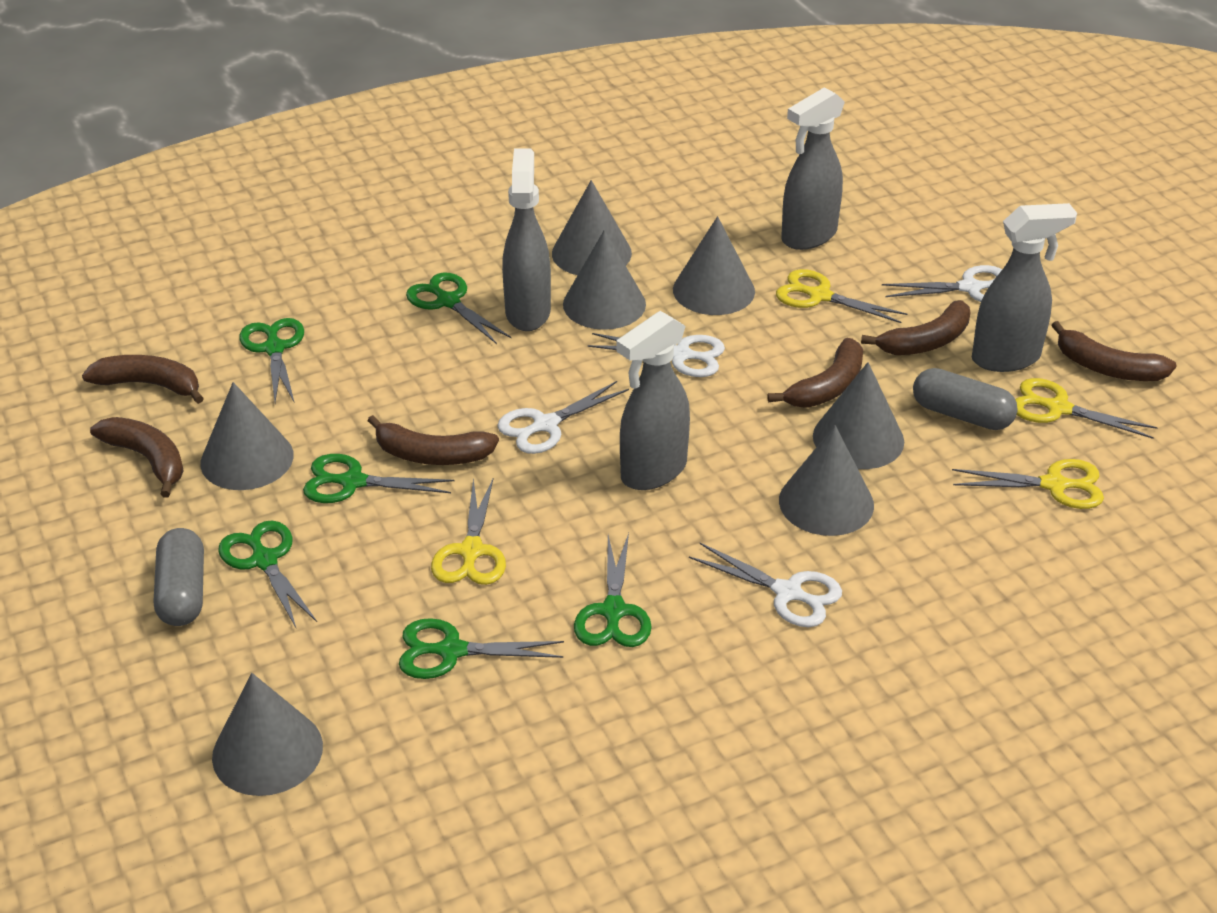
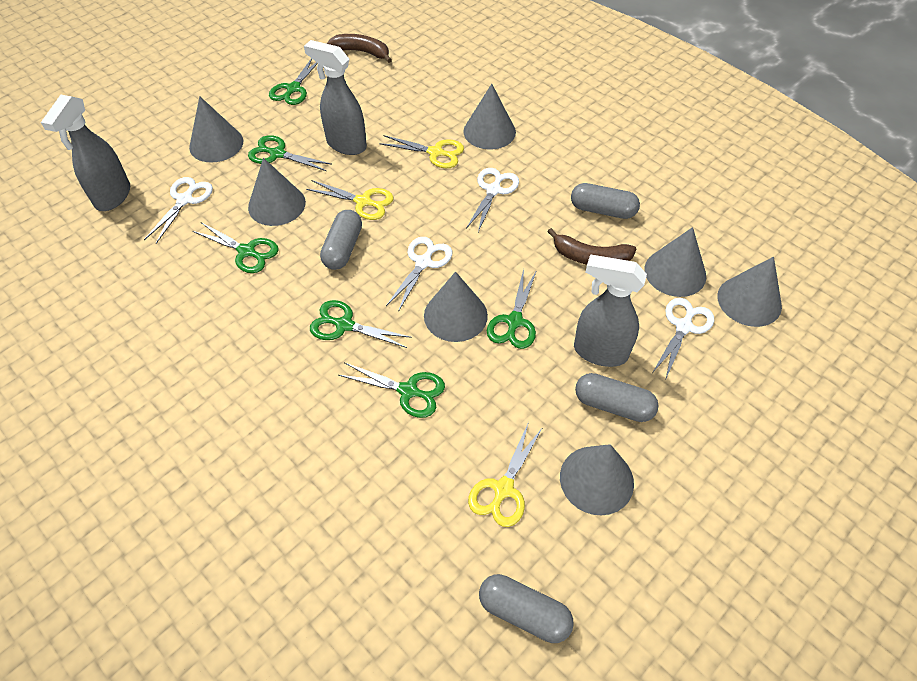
brown banana: 6 -> 2
grey capsule: 2 -> 4
grey spray bottle: 4 -> 3
yellow scissors: 4 -> 3

